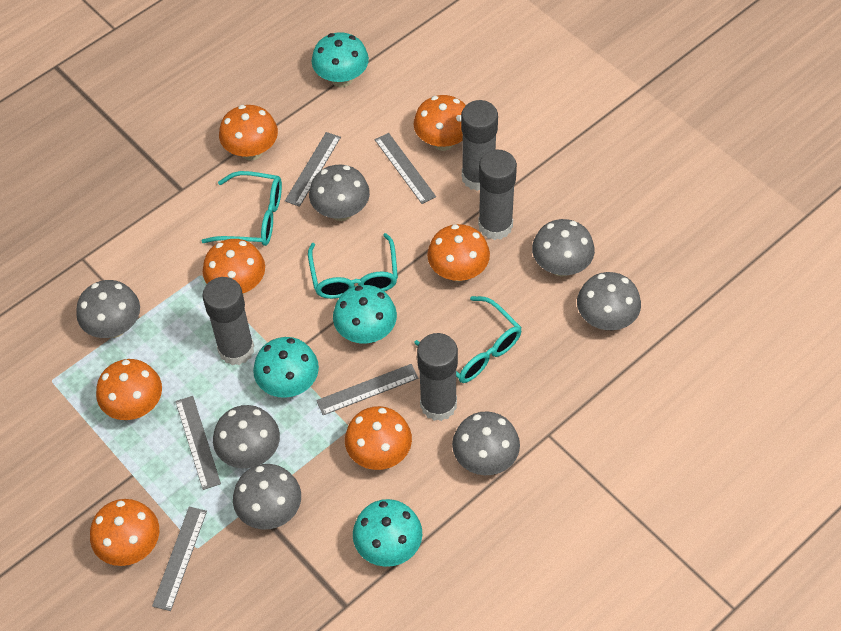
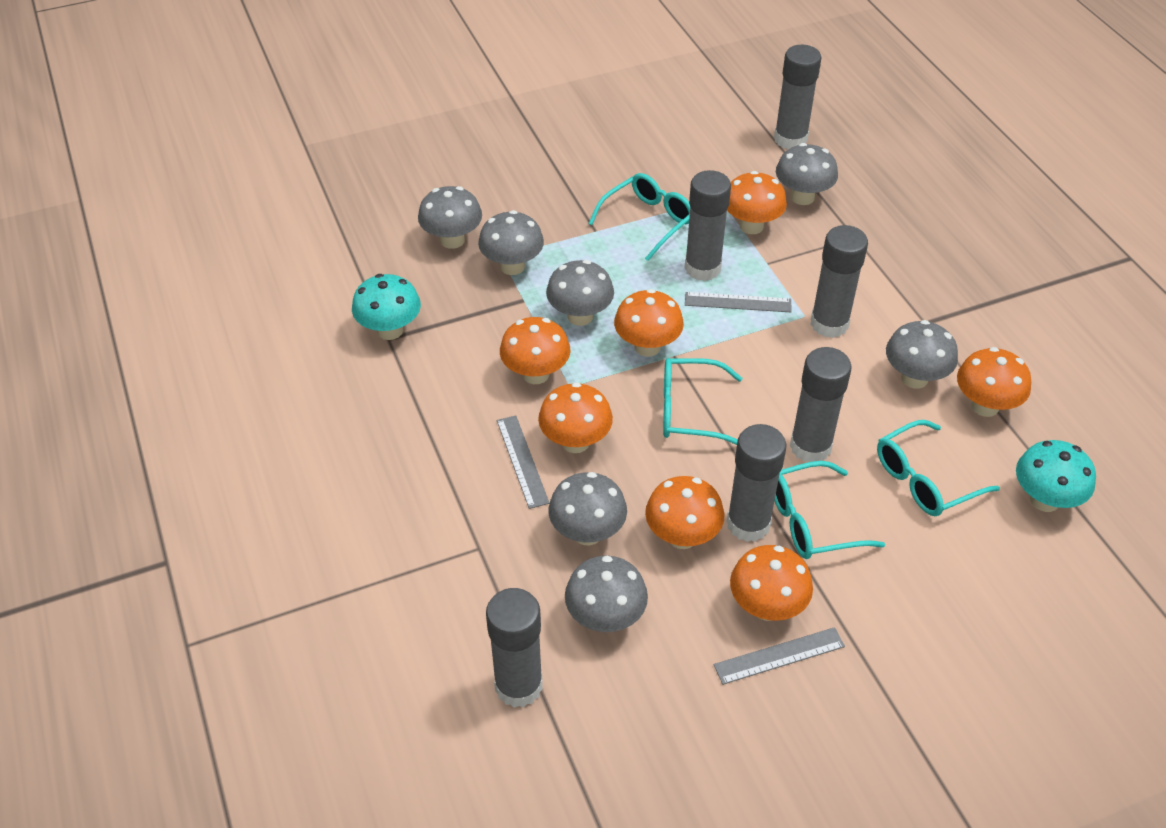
grey glue stick: 4 -> 6
grey ruler: 5 -> 3
turquoise glasses: 3 -> 4
turquoise mushroom: 4 -> 2

